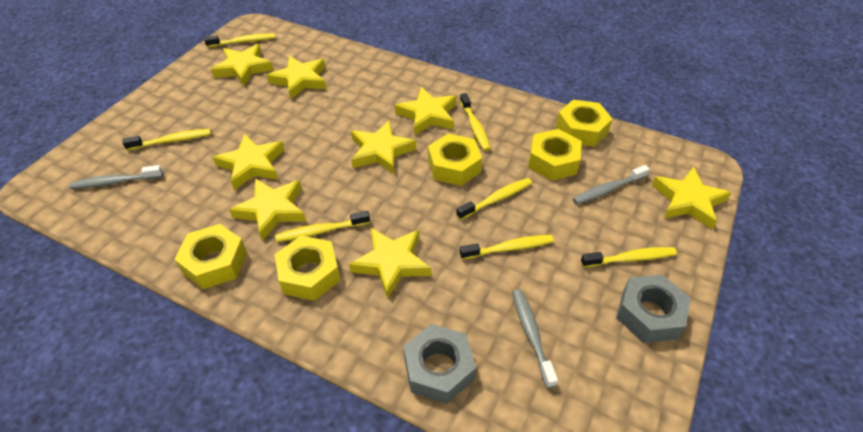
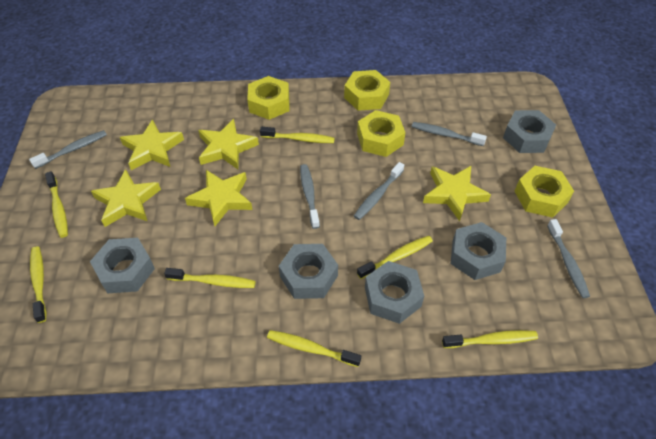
grey nut: 2 -> 5
grey toothbrush: 3 -> 5
yellow nut: 5 -> 4
yellow star: 8 -> 5

